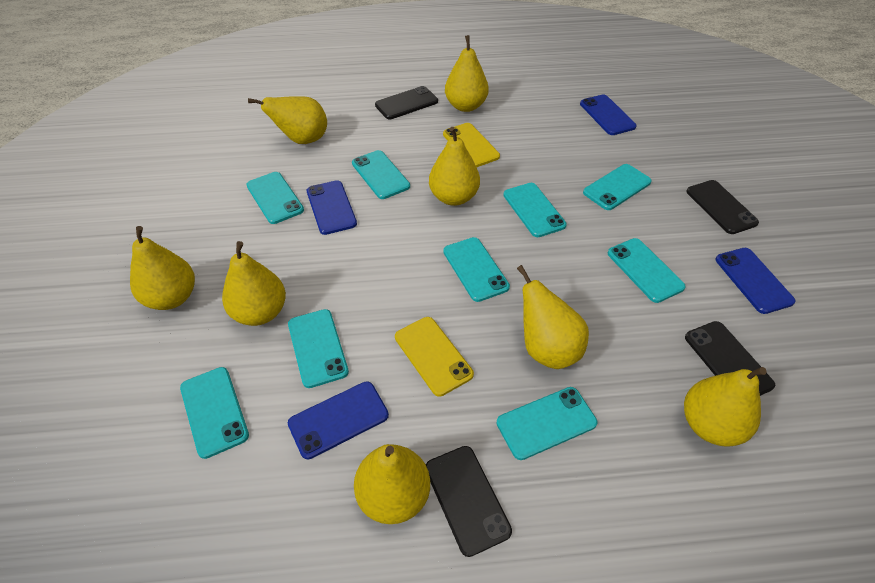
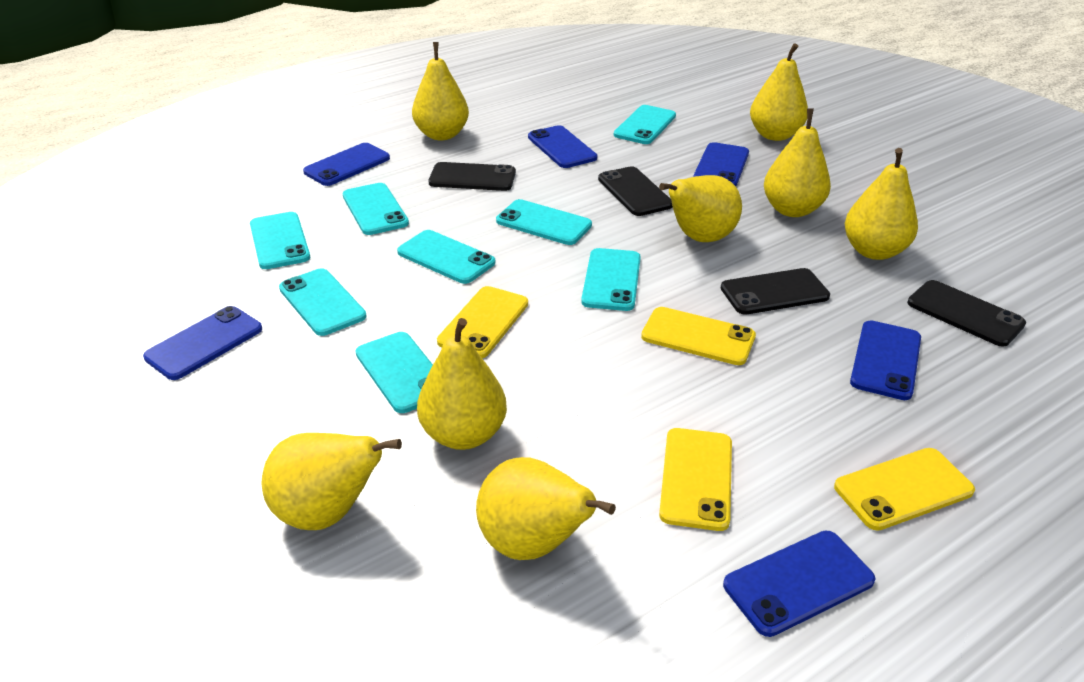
blue phone: 4 -> 6
turquoise phone: 9 -> 8
yellow phone: 2 -> 4

